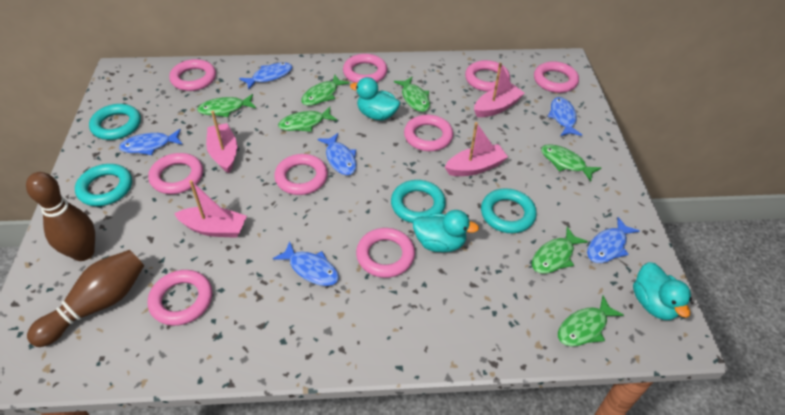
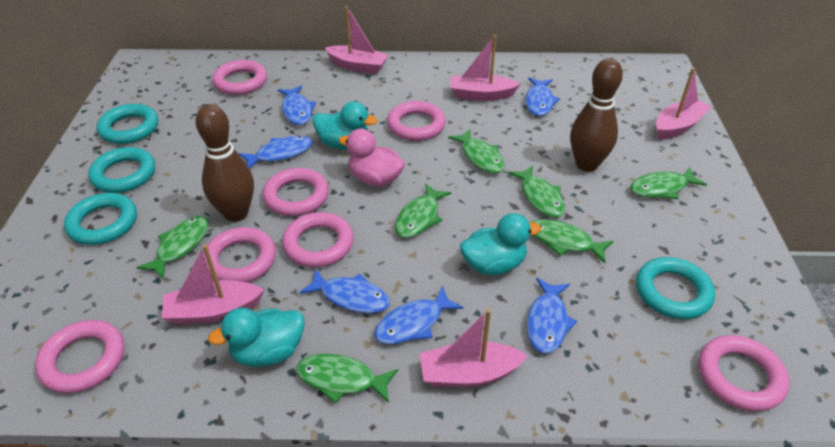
pink boat: 4 -> 5
pink duck: 0 -> 1
pink ring: 9 -> 7

